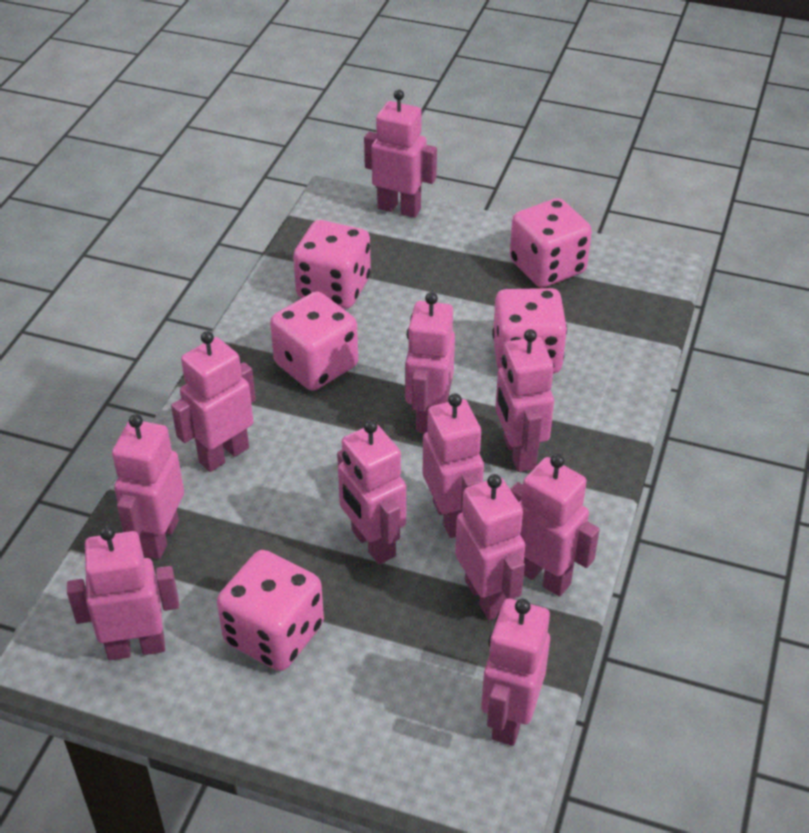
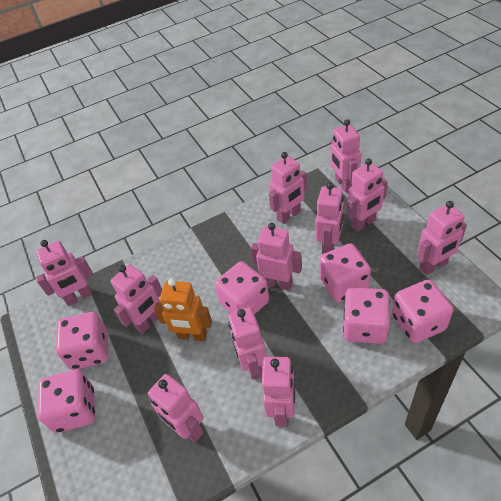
orange robot: 0 -> 1
pink dice: 5 -> 6

